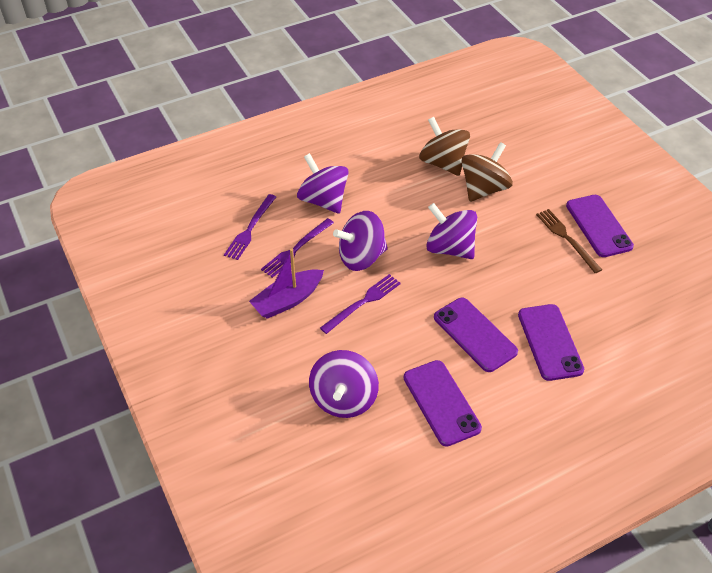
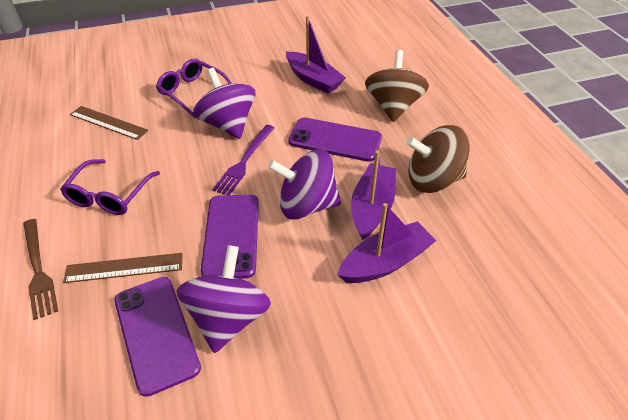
brown ruler: 0 -> 2
purple boat: 1 -> 3
purple fork: 3 -> 1
purple glasses: 0 -> 2
purple phone: 4 -> 3
purple spinning top: 4 -> 3

